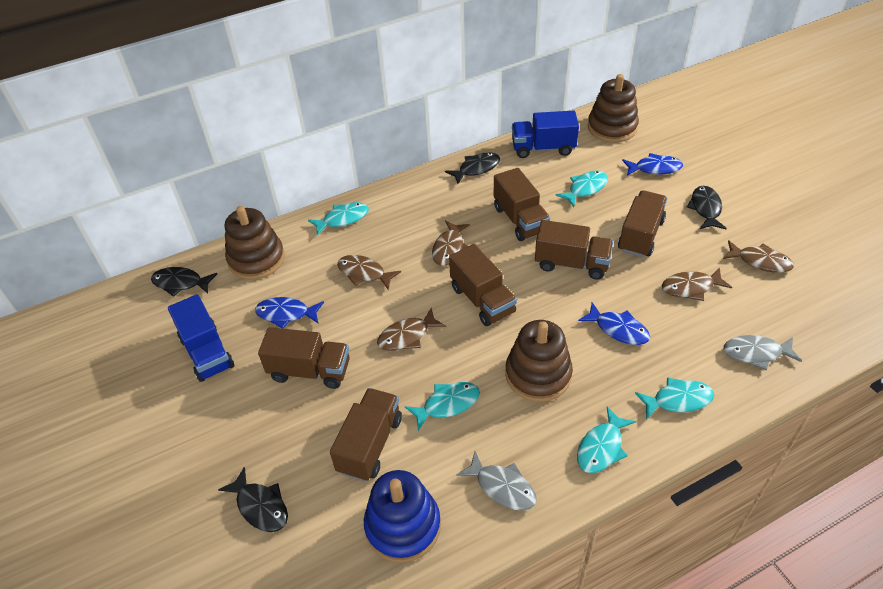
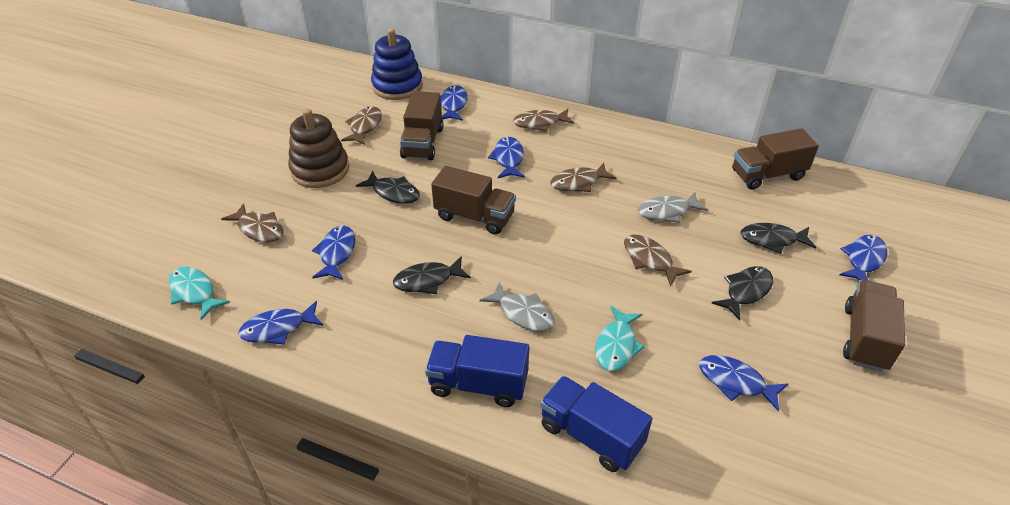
blue fish: 3 -> 6
brown stacking toy: 3 -> 1
brown truck: 6 -> 4
turquoise fish: 5 -> 2

